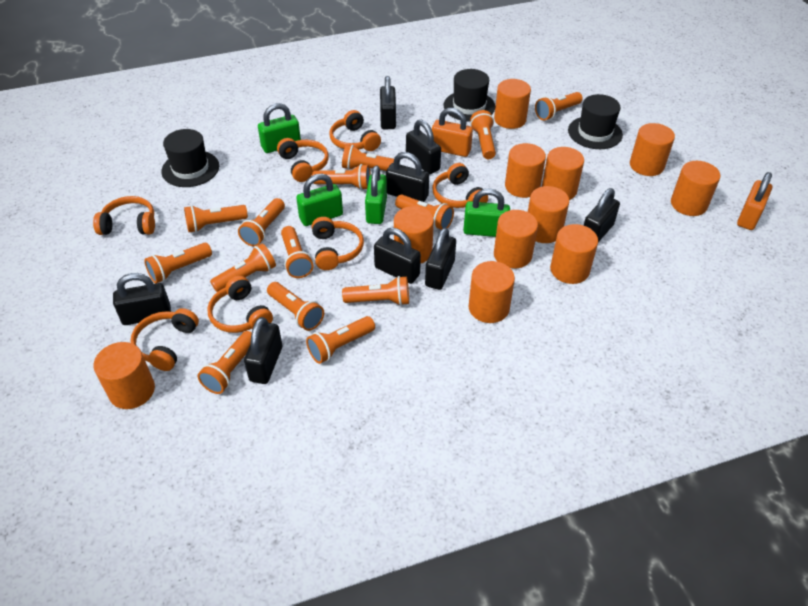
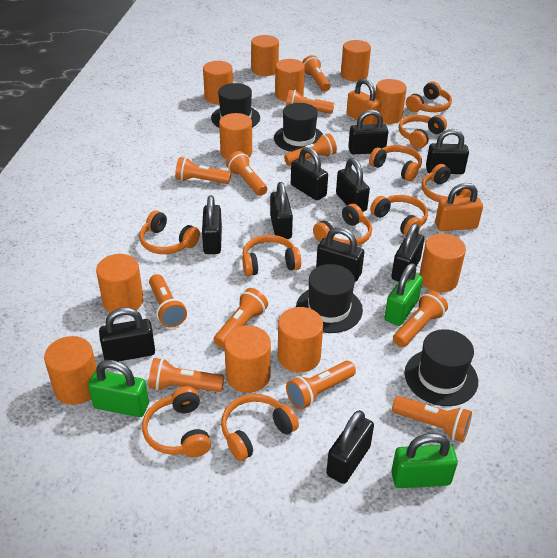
black hat: 3 -> 4
black padlock: 8 -> 10
green padlock: 4 -> 3
orange flashlight: 14 -> 11
orange headphones: 7 -> 10

